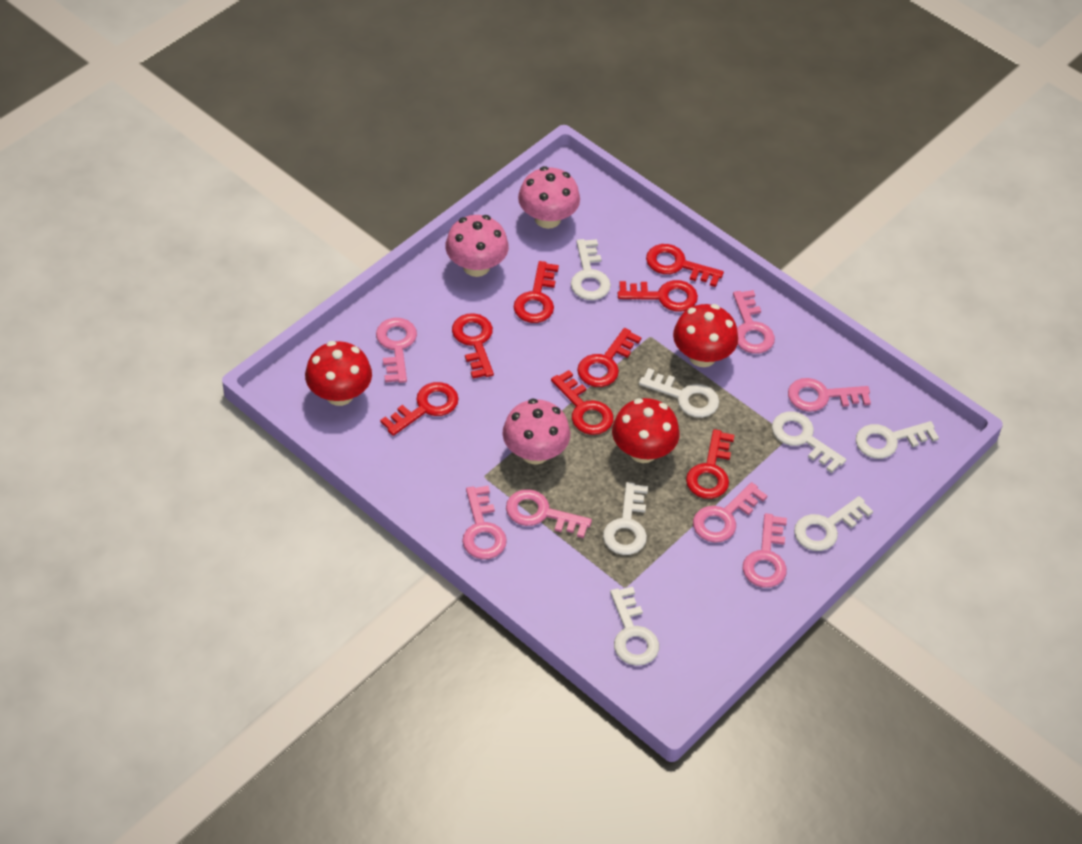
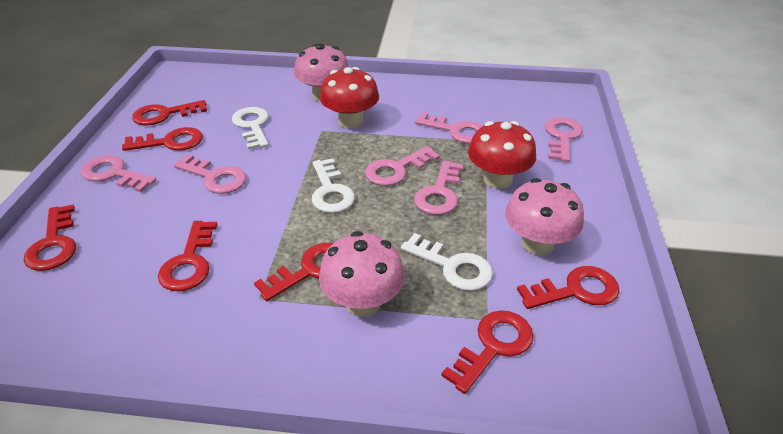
pink key: 7 -> 6
red key: 8 -> 7
red mushroom: 3 -> 2
white key: 7 -> 3

